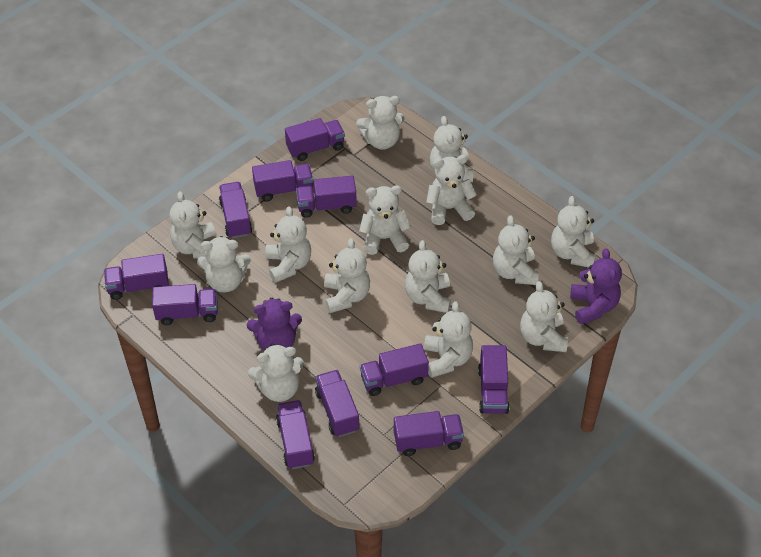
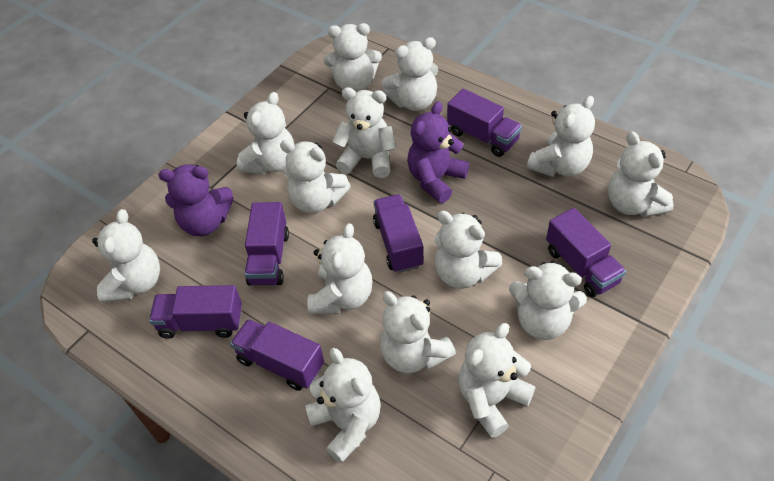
purple truck: 11 -> 6

